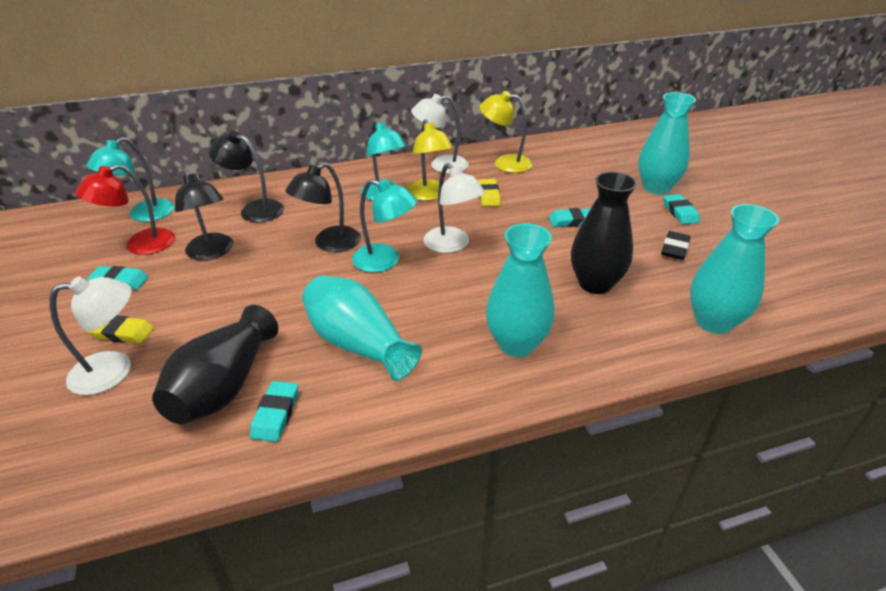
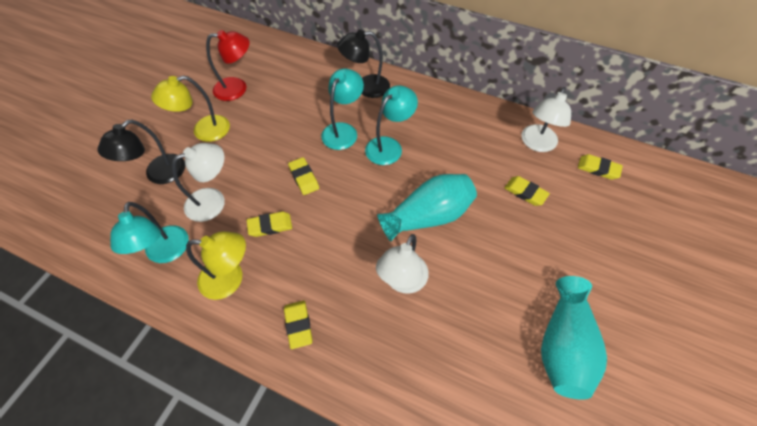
black eraser: 1 -> 0
black lamp: 3 -> 2
black vase: 2 -> 0
turquoise eraser: 4 -> 0
turquoise vase: 4 -> 2
yellow eraser: 2 -> 5

